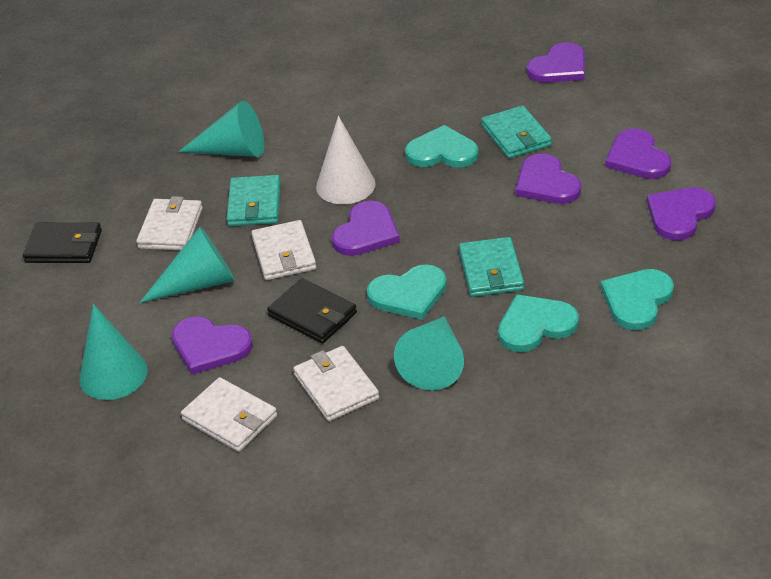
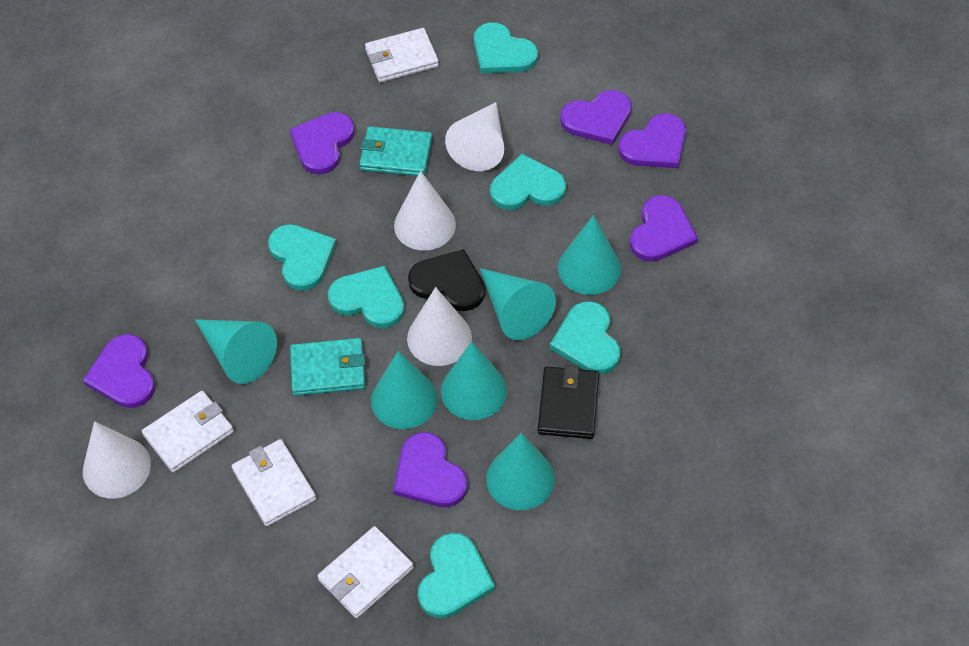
black heart: 0 -> 1
black wallet: 2 -> 1
turquoise cone: 4 -> 6
turquoise heart: 4 -> 6
turquoise wallet: 3 -> 2
white cone: 1 -> 4

